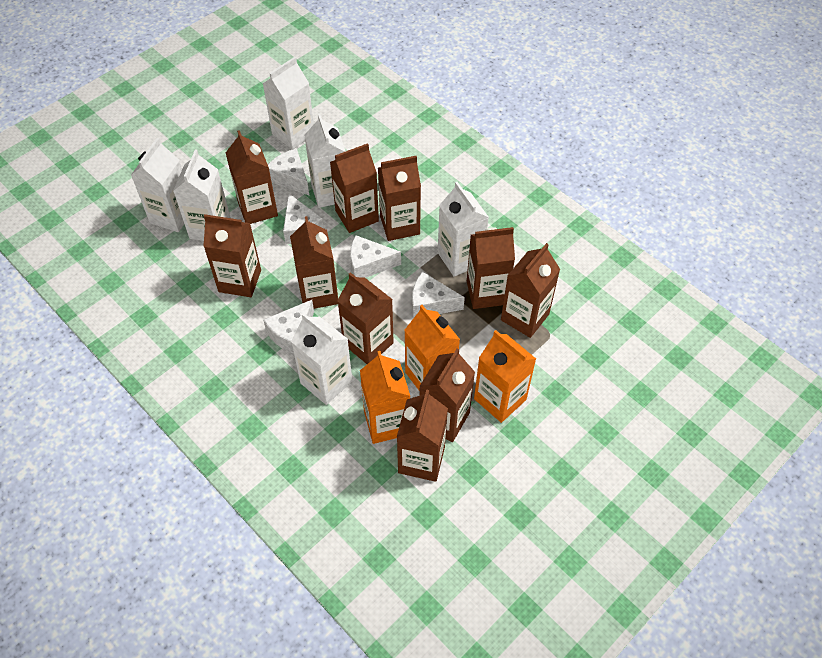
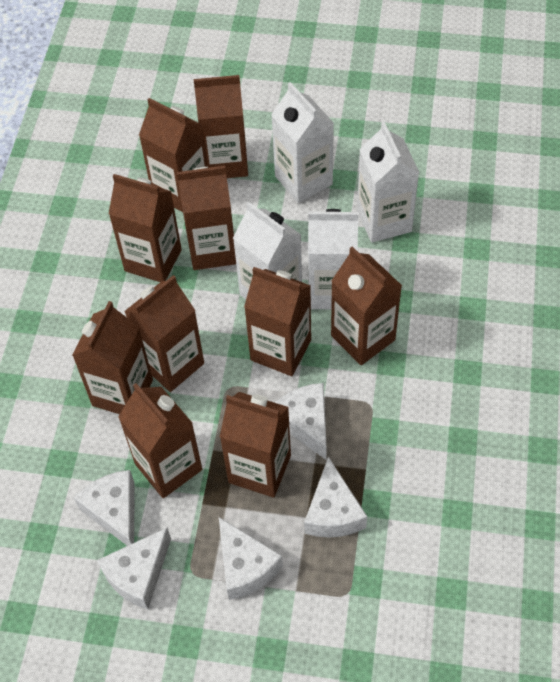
orange carton: 3 -> 0
white carton: 6 -> 4

